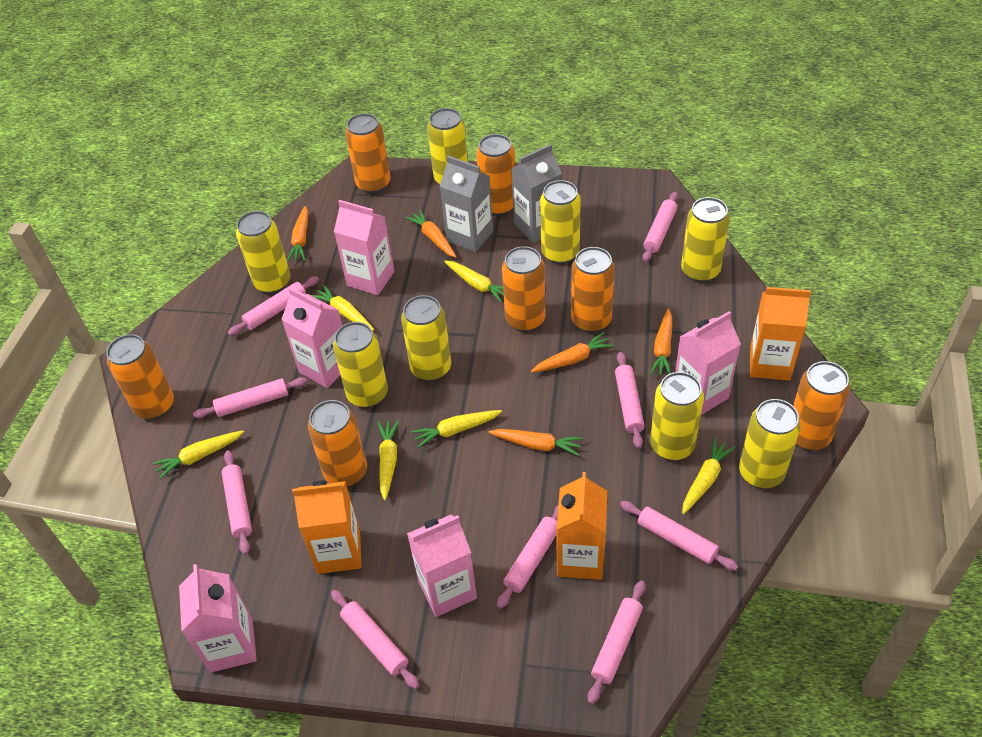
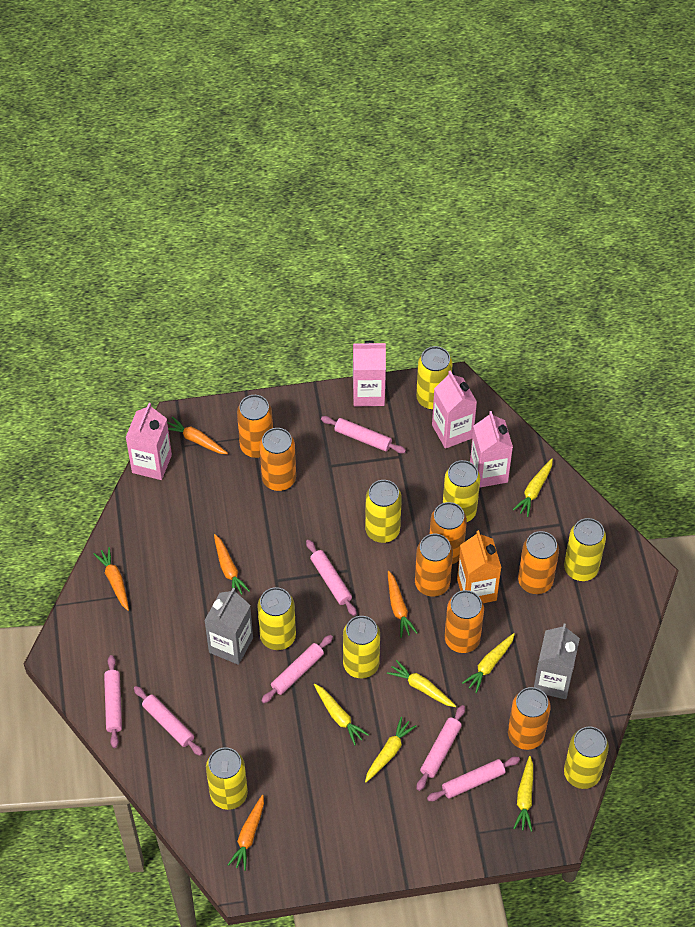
orange carton: 3 -> 1
pink carton: 5 -> 4
pink rolling pin: 9 -> 7

